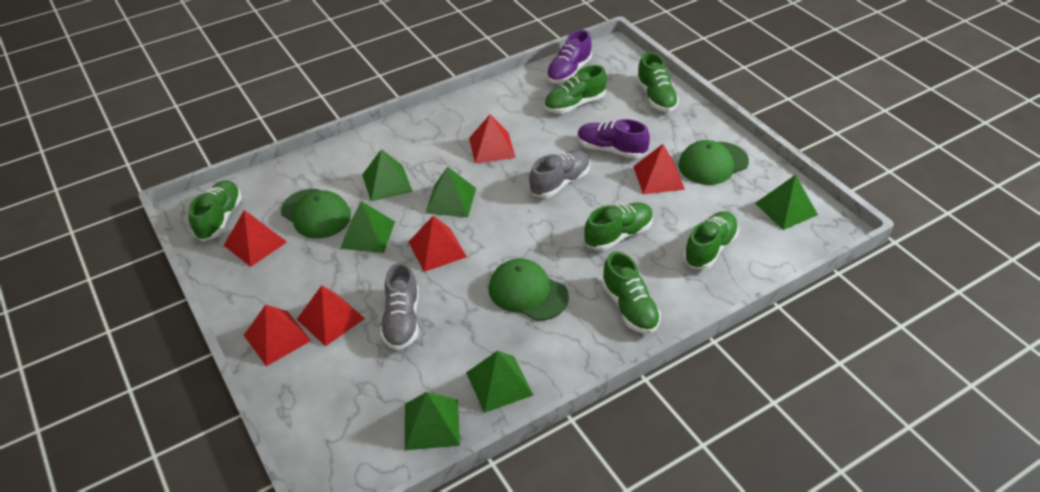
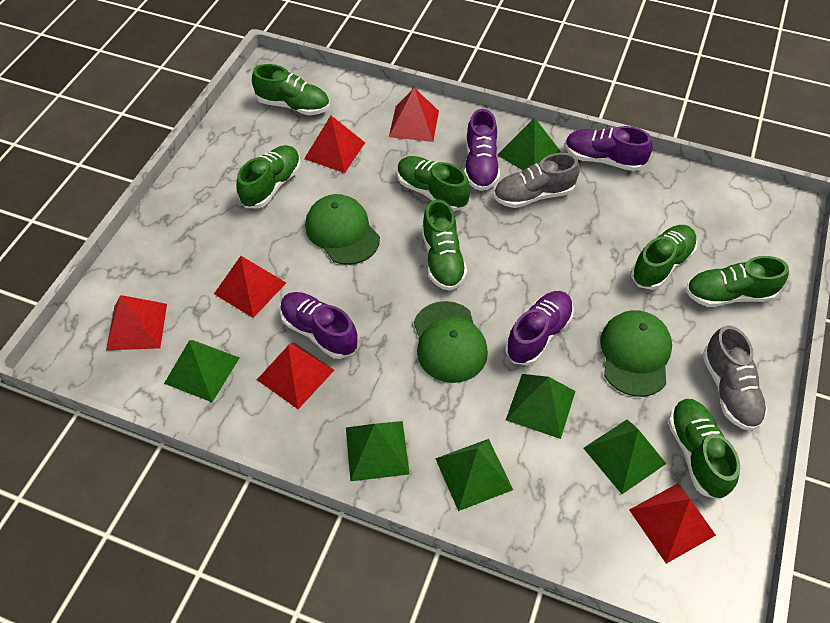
green shoe: 6 -> 7
purple shoe: 2 -> 4

